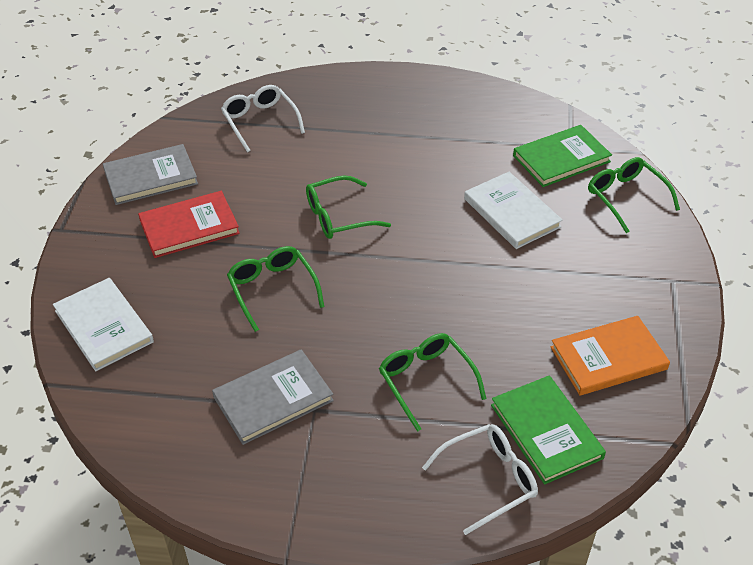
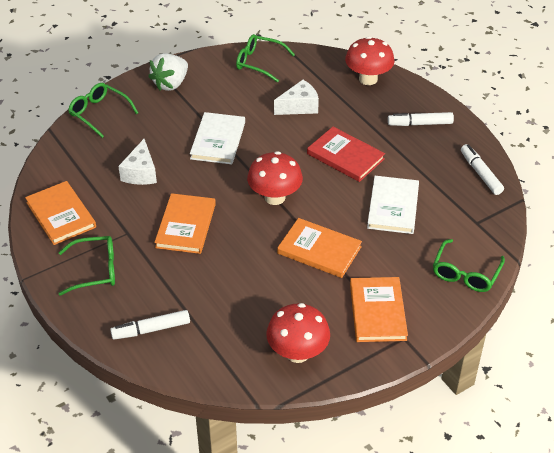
green book: 2 -> 0
grey book: 2 -> 0
orange book: 1 -> 4
red mushroom: 0 -> 3
white cheese: 0 -> 2
white glasses: 2 -> 0
white marker: 0 -> 3
white strawberry: 0 -> 1

